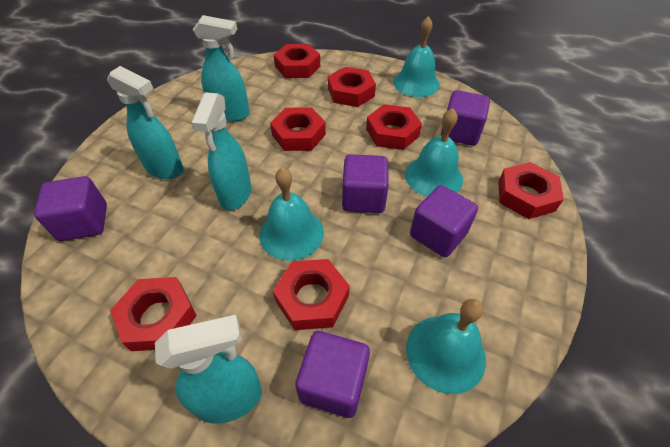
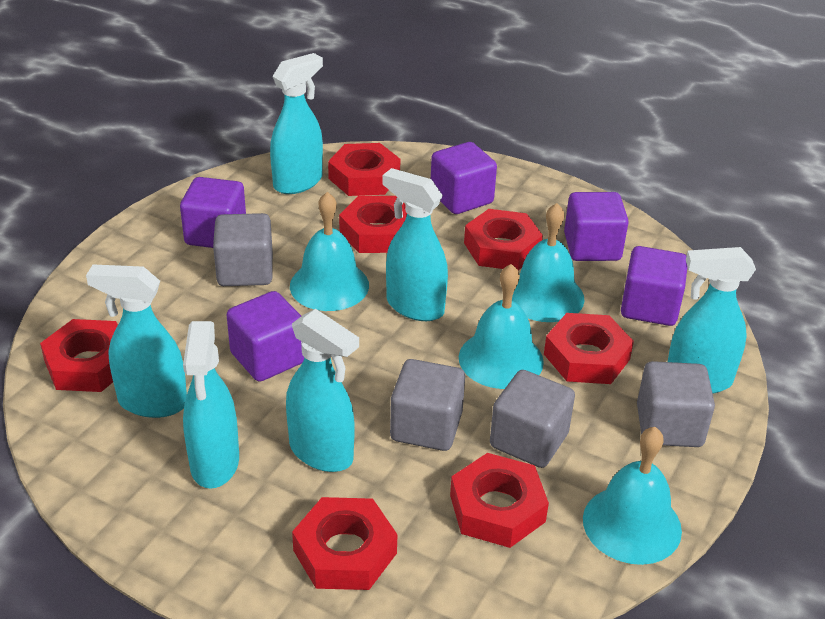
grey cube: 0 -> 4
turquoise spray bottle: 4 -> 6

